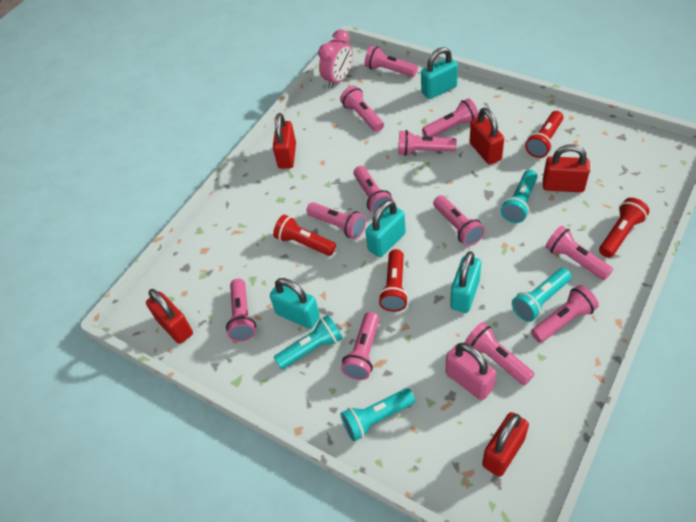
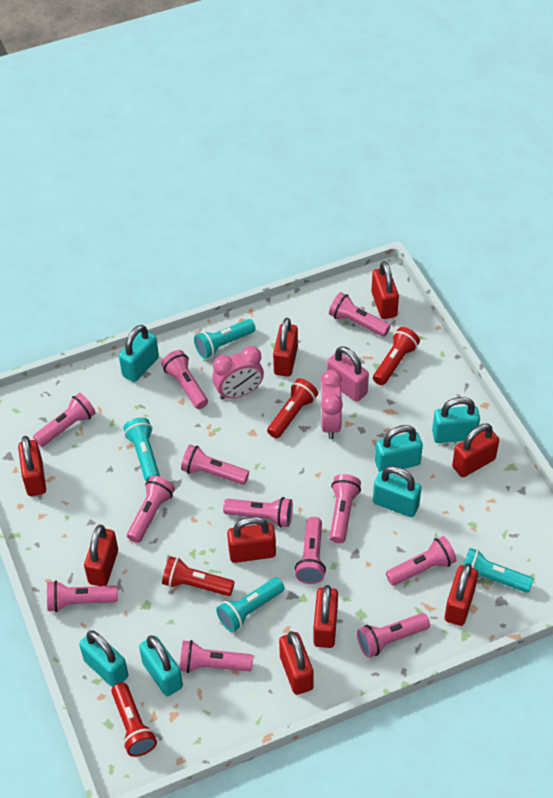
pink clock: 1 -> 2
red padlock: 5 -> 9
turquoise padlock: 4 -> 6

